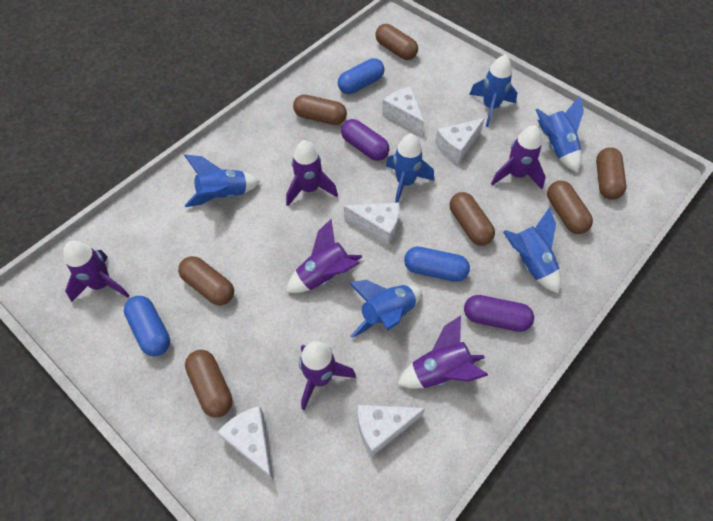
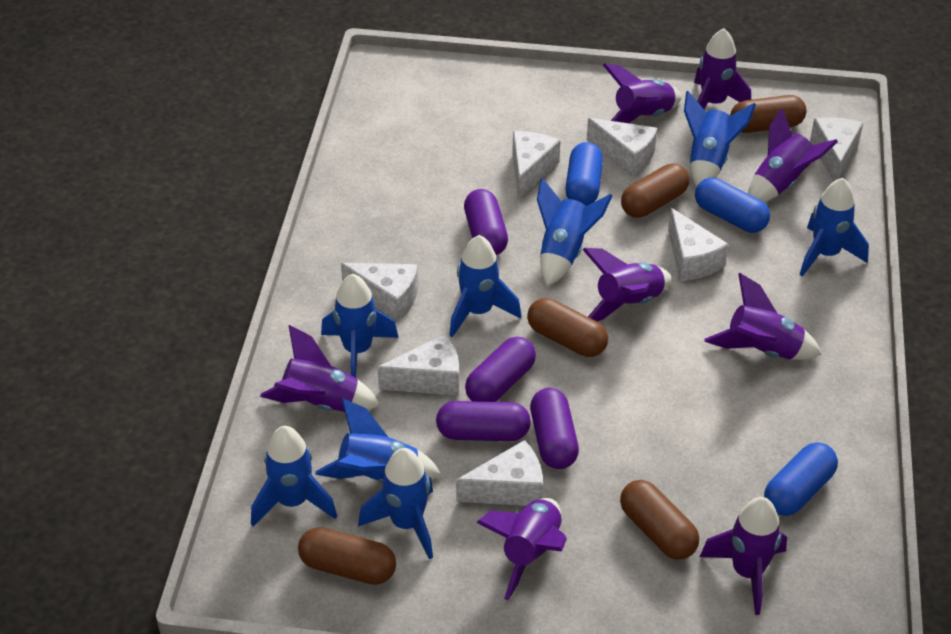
blue rocket: 6 -> 8
brown capsule: 7 -> 5
purple capsule: 2 -> 4
purple rocket: 6 -> 8
white cheese: 5 -> 7

